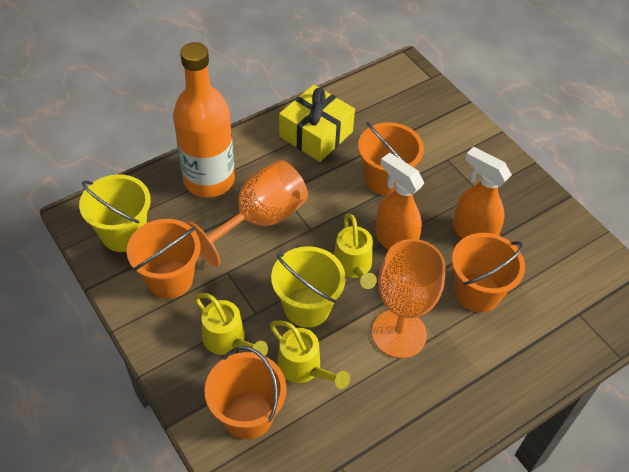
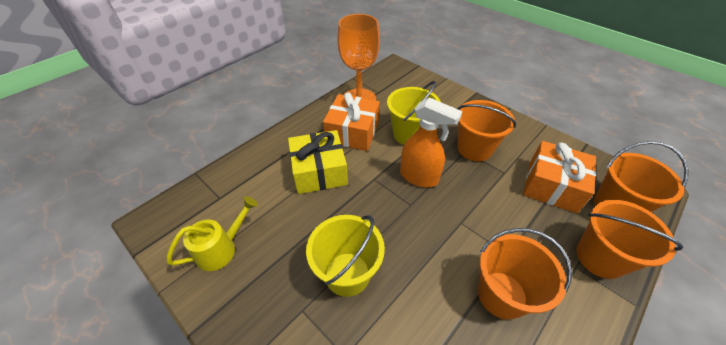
orange bottle: 1 -> 0
orange gift: 0 -> 2
orange goblet: 2 -> 1
orange spray bottle: 2 -> 1
yellow watering can: 3 -> 1

